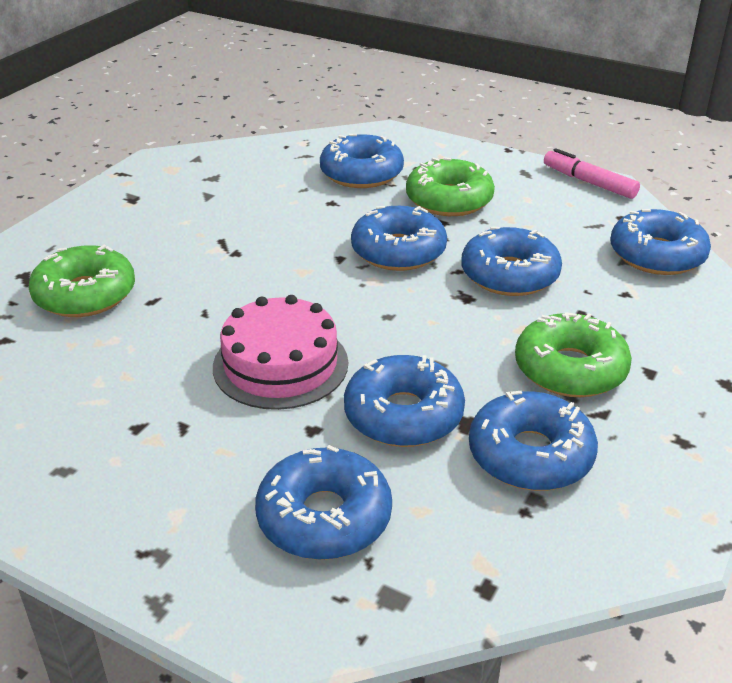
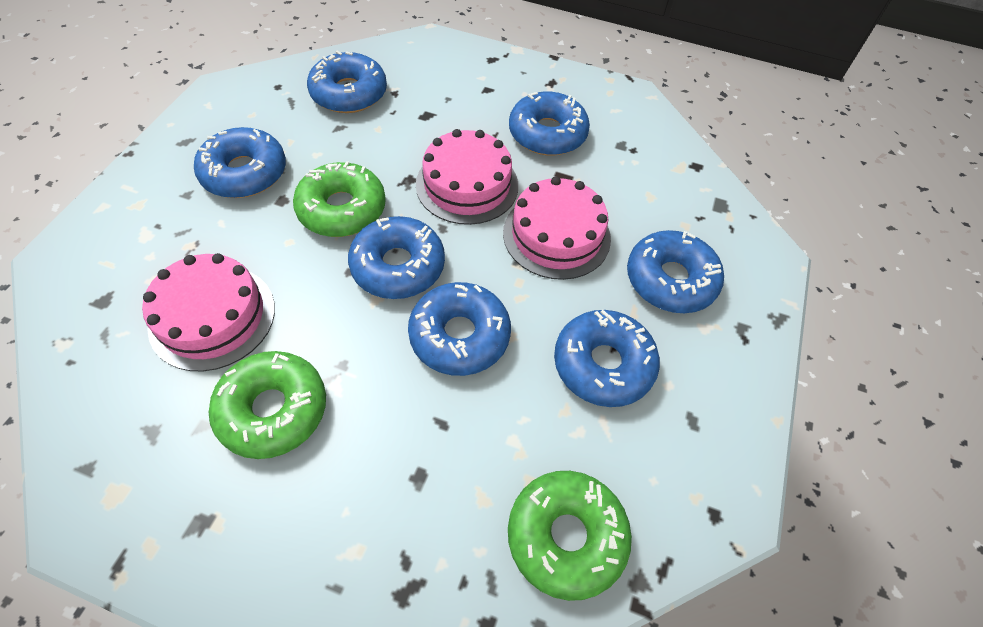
pink cake: 1 -> 3
pink marker: 1 -> 0

